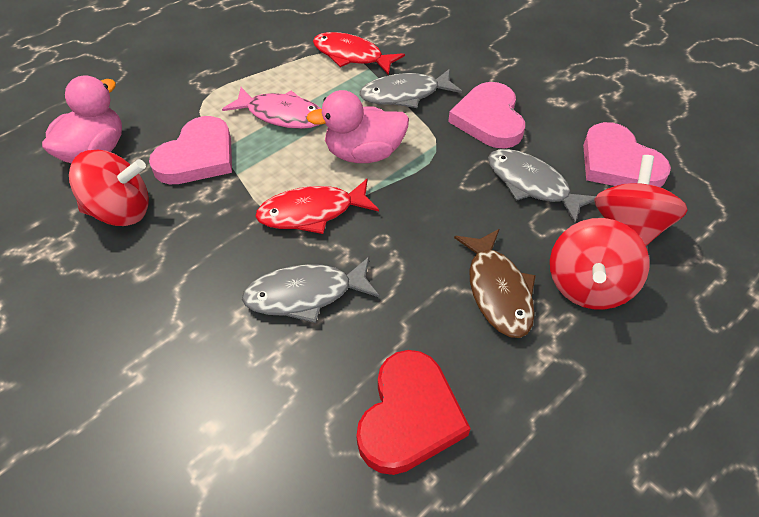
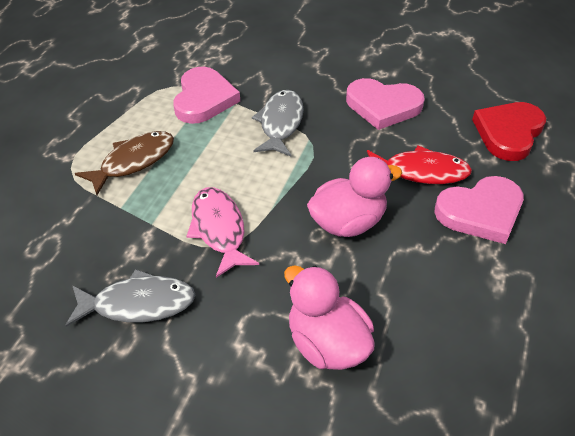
grey fish: 3 -> 2
red fish: 2 -> 1
red spinning top: 3 -> 0

